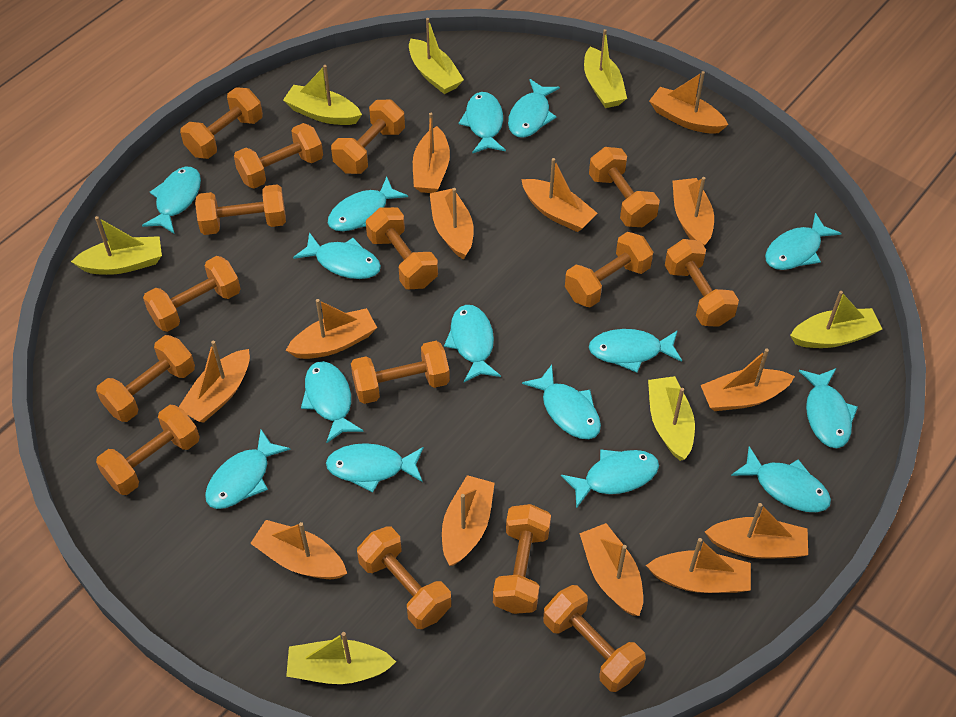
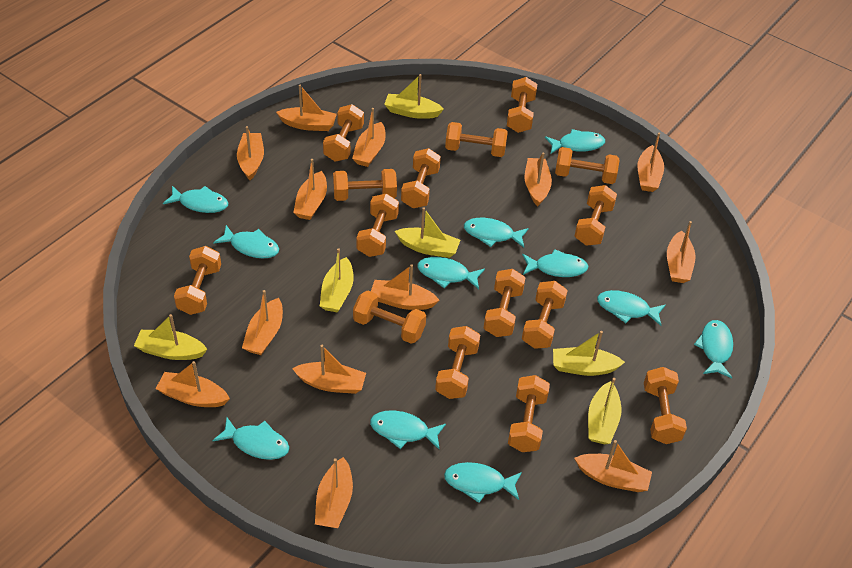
turquoise fish: 15 -> 11
yellow boat: 7 -> 6

